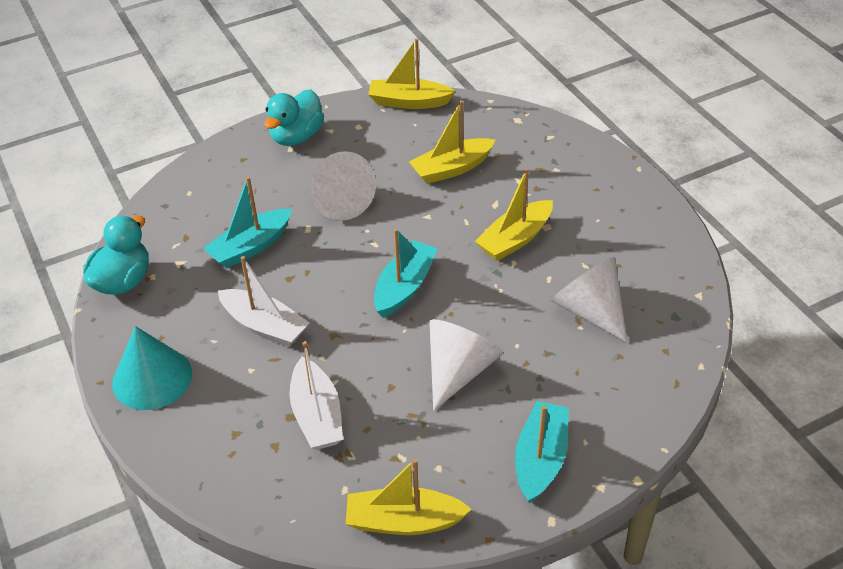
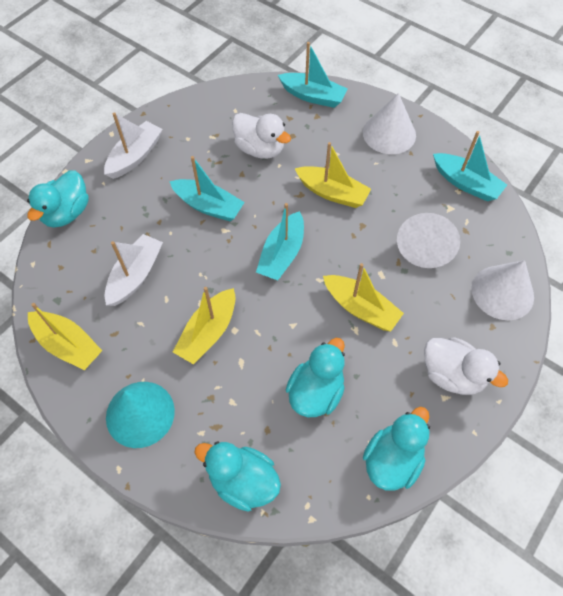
turquoise boat: 3 -> 4
turquoise duck: 2 -> 4
white duck: 0 -> 2

